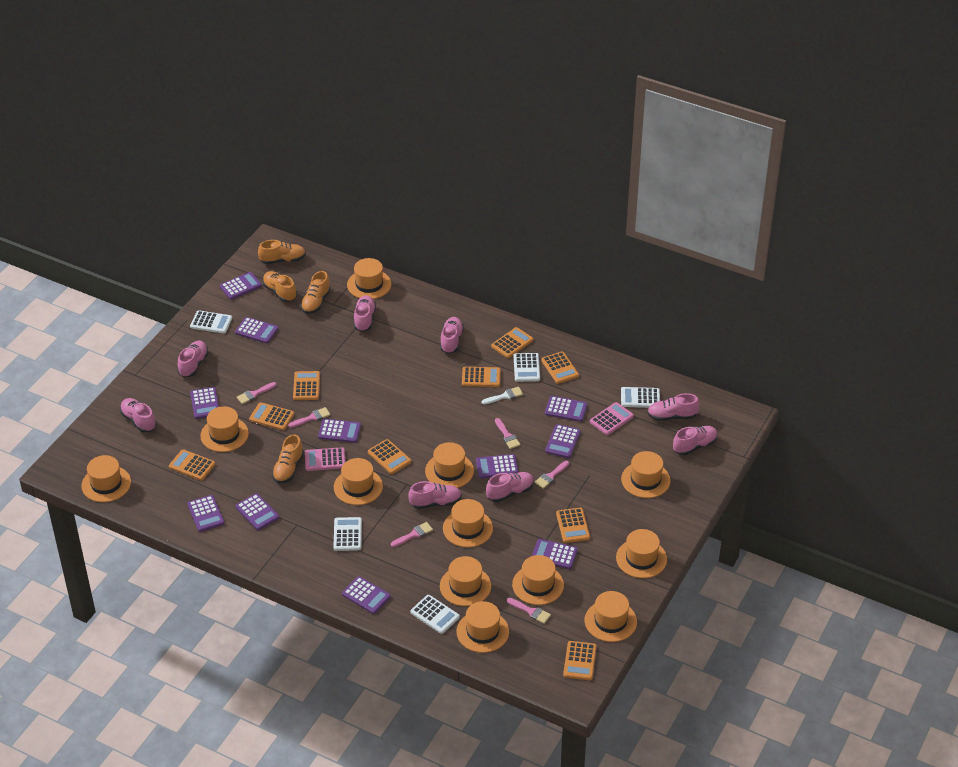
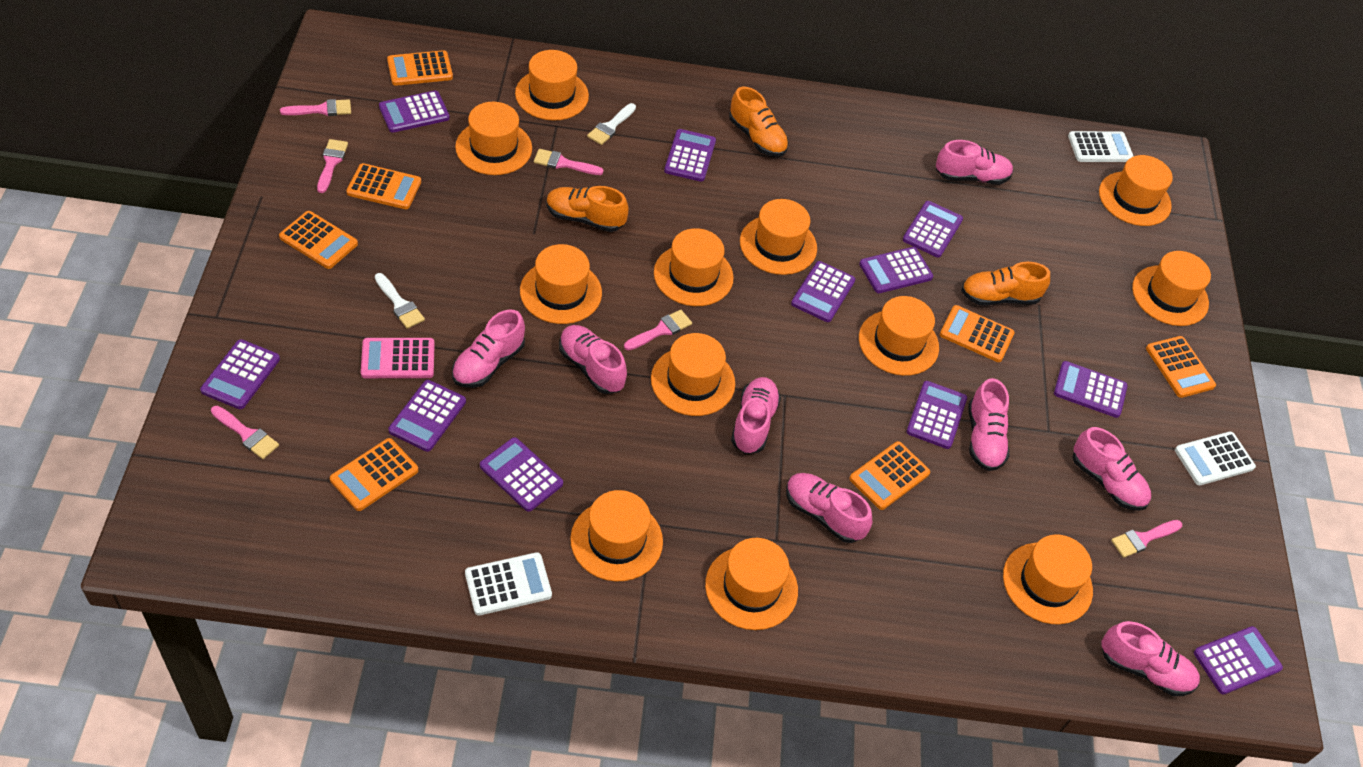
orange calculator: 9 -> 7
orange shoe: 4 -> 3
pink calculator: 2 -> 1
white brush: 1 -> 2
white calculator: 5 -> 3

